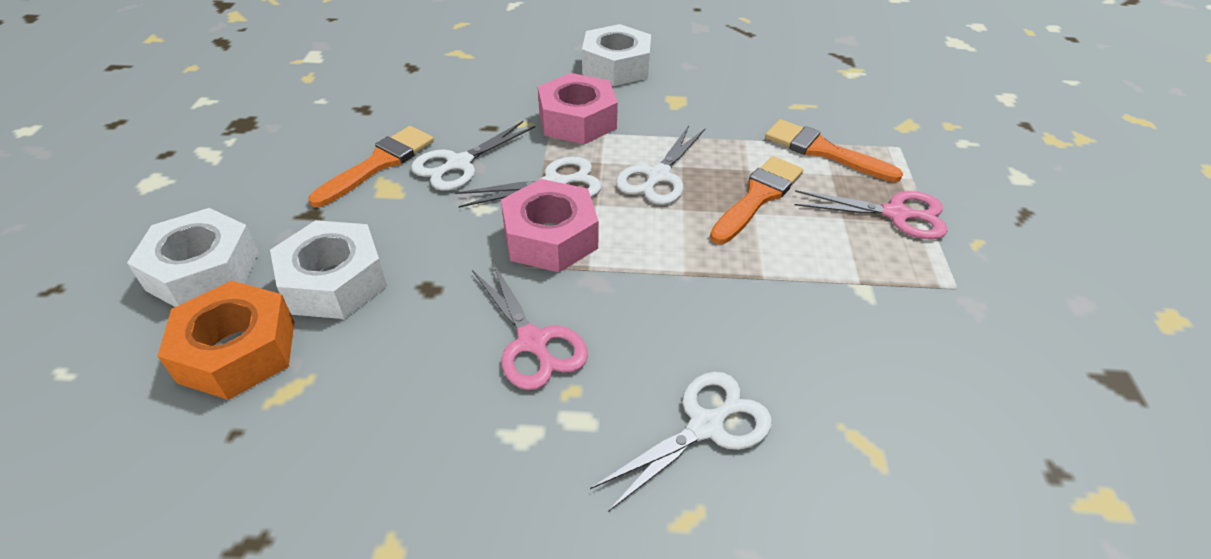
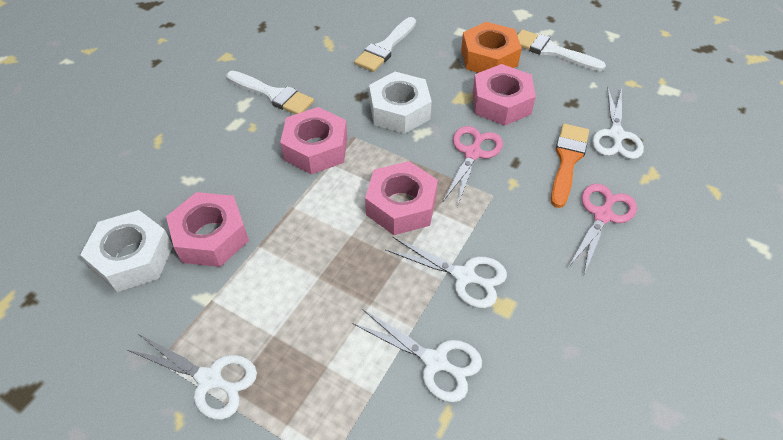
orange brush: 3 -> 1
pink nut: 2 -> 4
white brush: 0 -> 3
white nut: 3 -> 2

